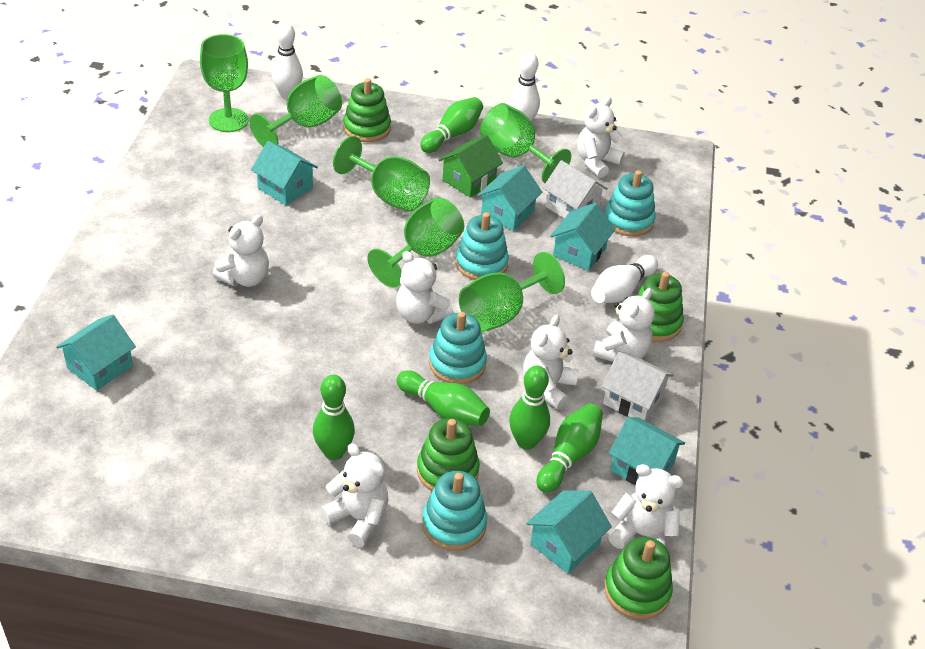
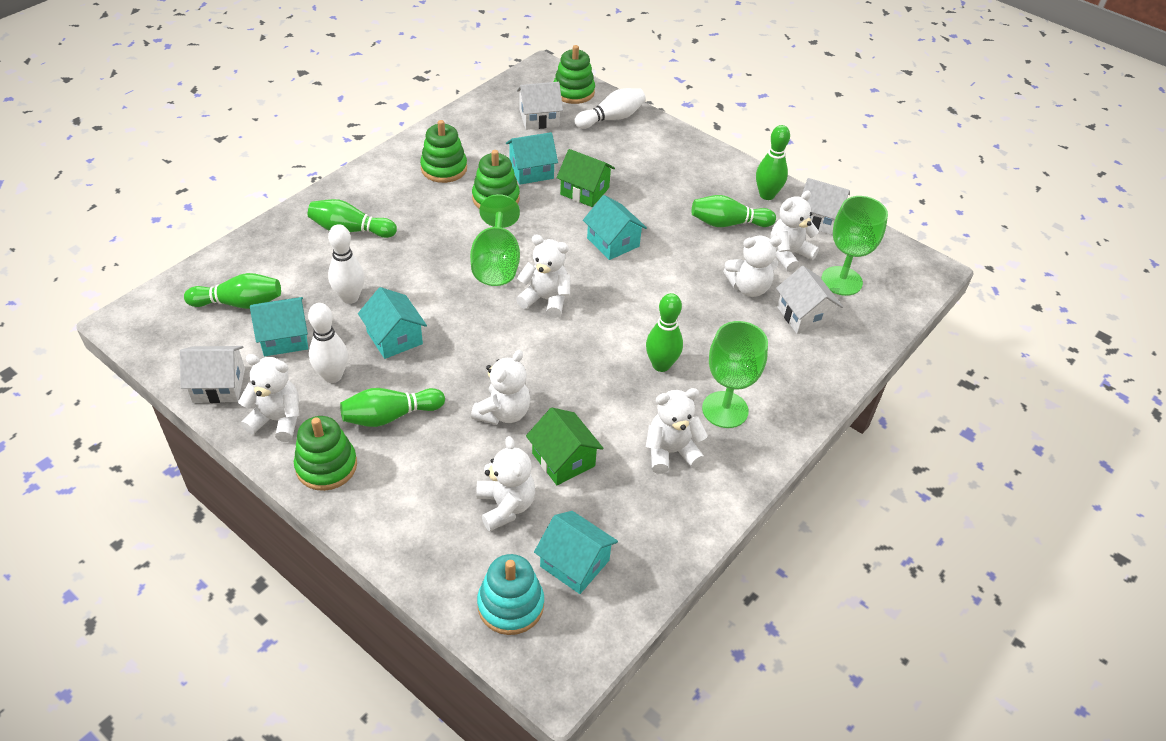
green bowling pin: 5 -> 6
green goblet: 6 -> 3
green house: 1 -> 2
turquoise house: 6 -> 5
turquoise stacking toy: 4 -> 1
white house: 2 -> 4

